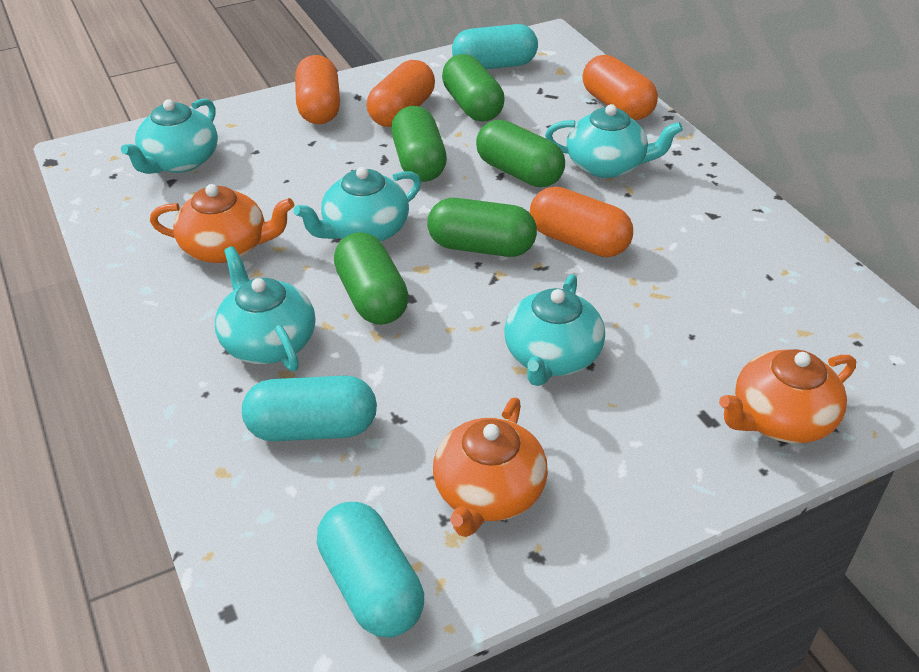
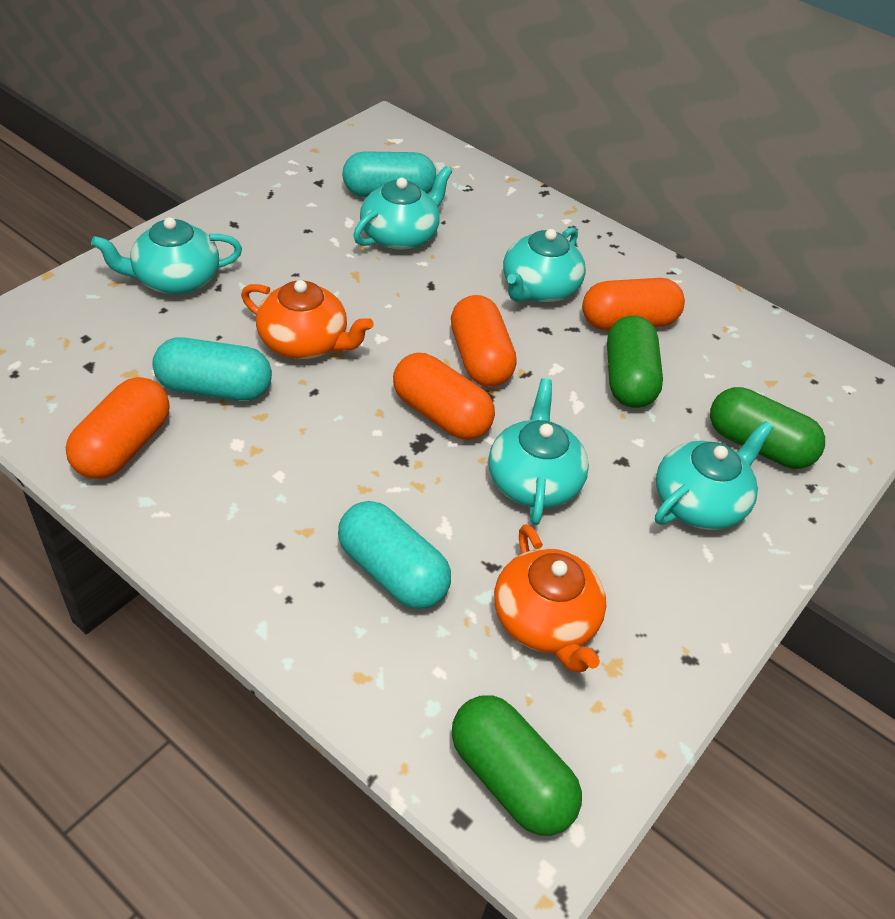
green capsule: 5 -> 3
orange teapot: 3 -> 2

